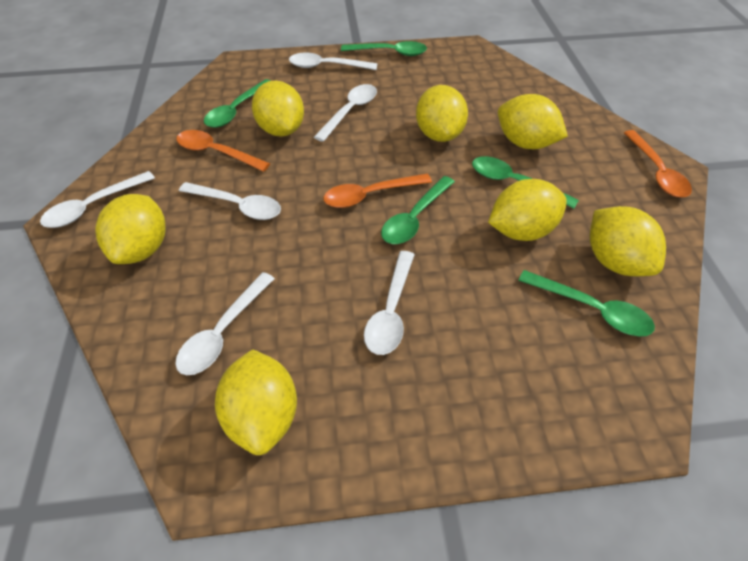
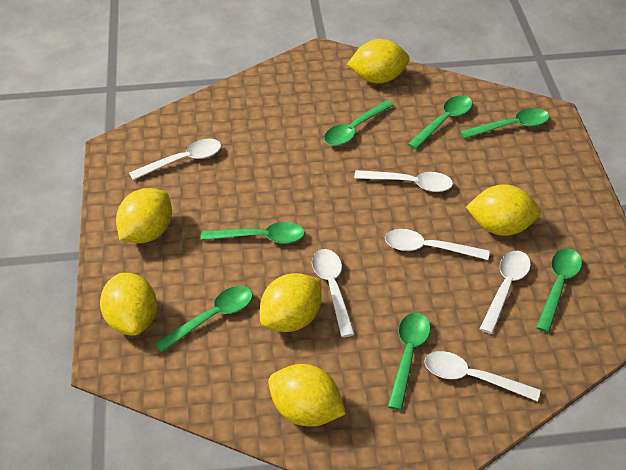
green spoon: 5 -> 7
orange spoon: 3 -> 0
yellow lemon: 7 -> 6

